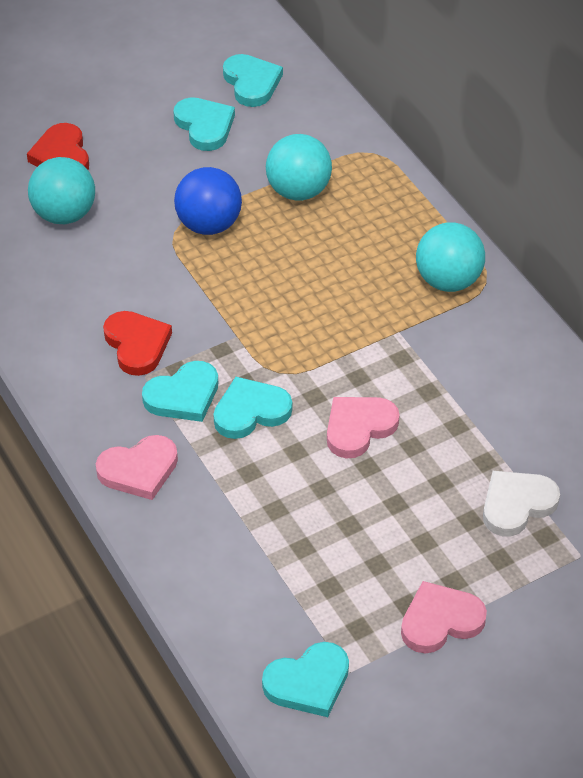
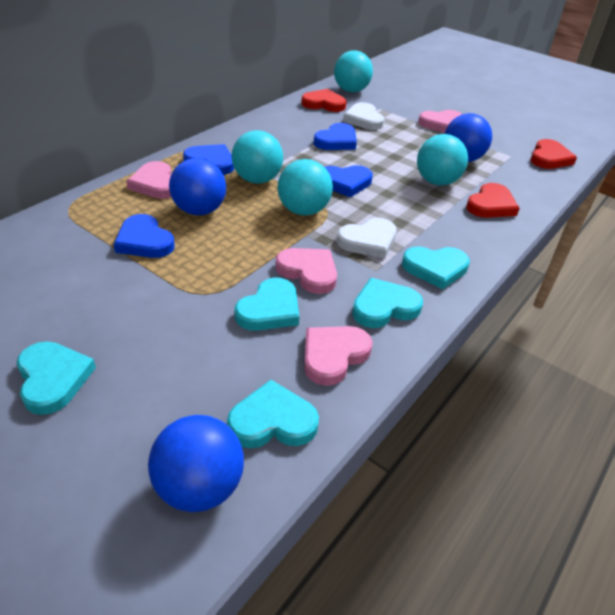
blue ball: 1 -> 3
blue heart: 0 -> 4
pink heart: 3 -> 4
red heart: 2 -> 3
turquoise ball: 3 -> 4
white heart: 1 -> 2

